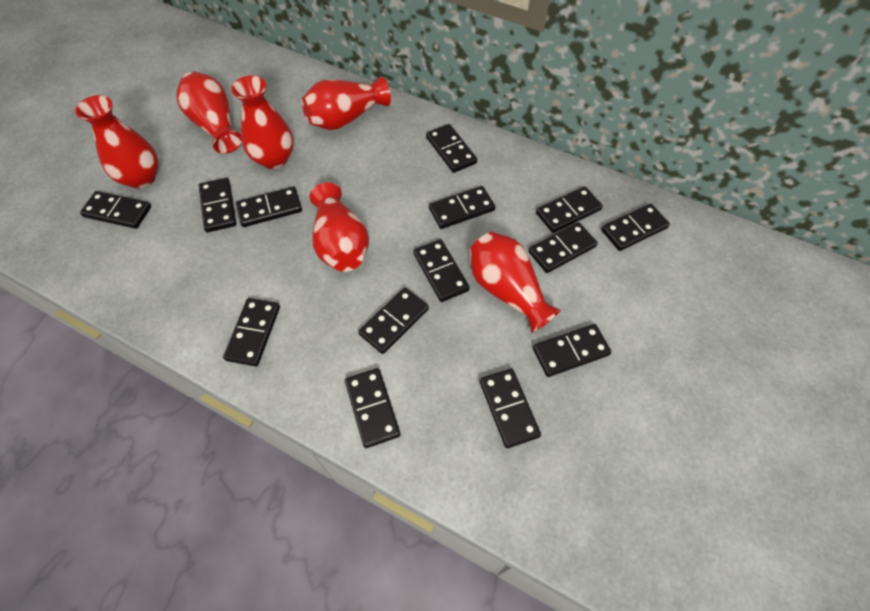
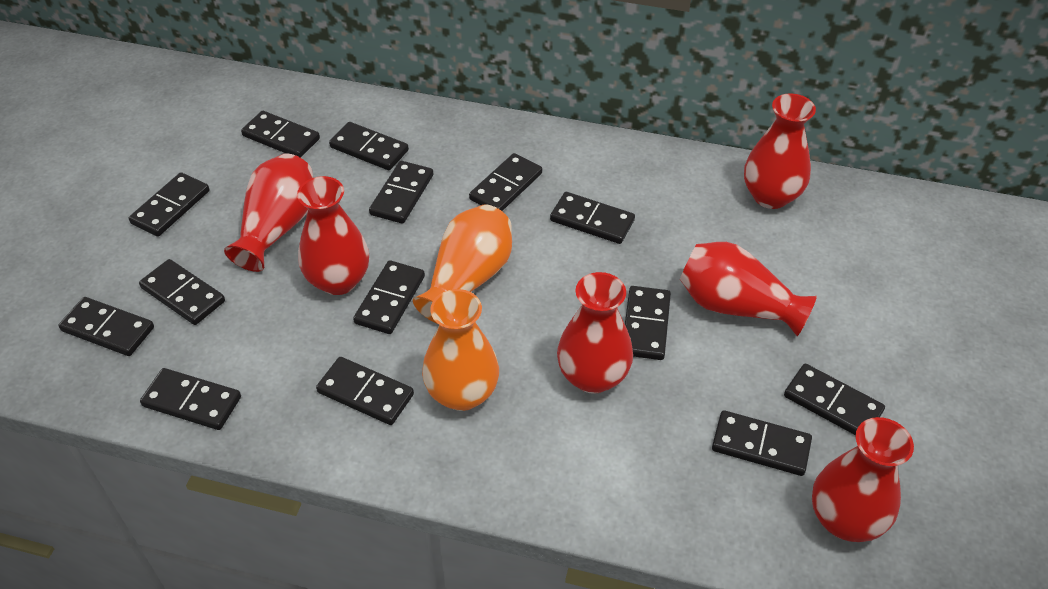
orange vase: 0 -> 2

